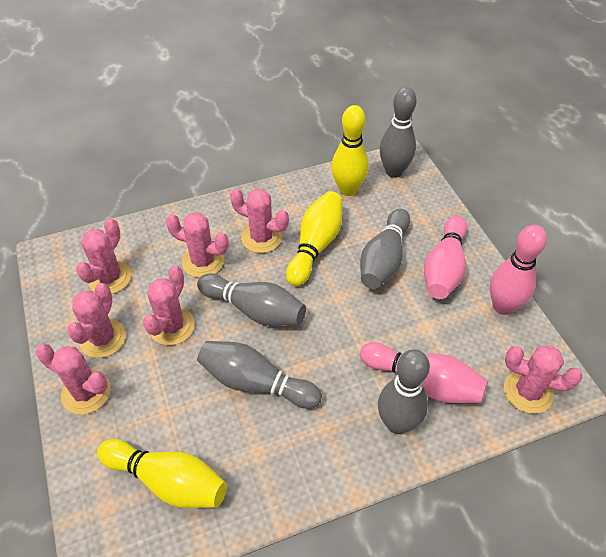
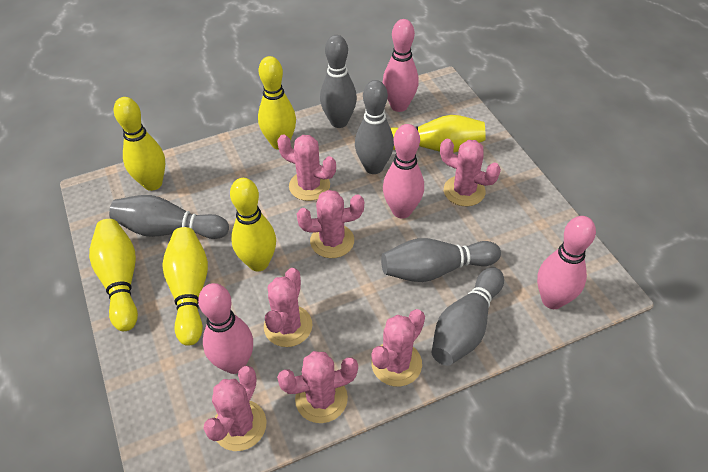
pink bowling pin: 3 -> 4
yellow bowling pin: 3 -> 6

